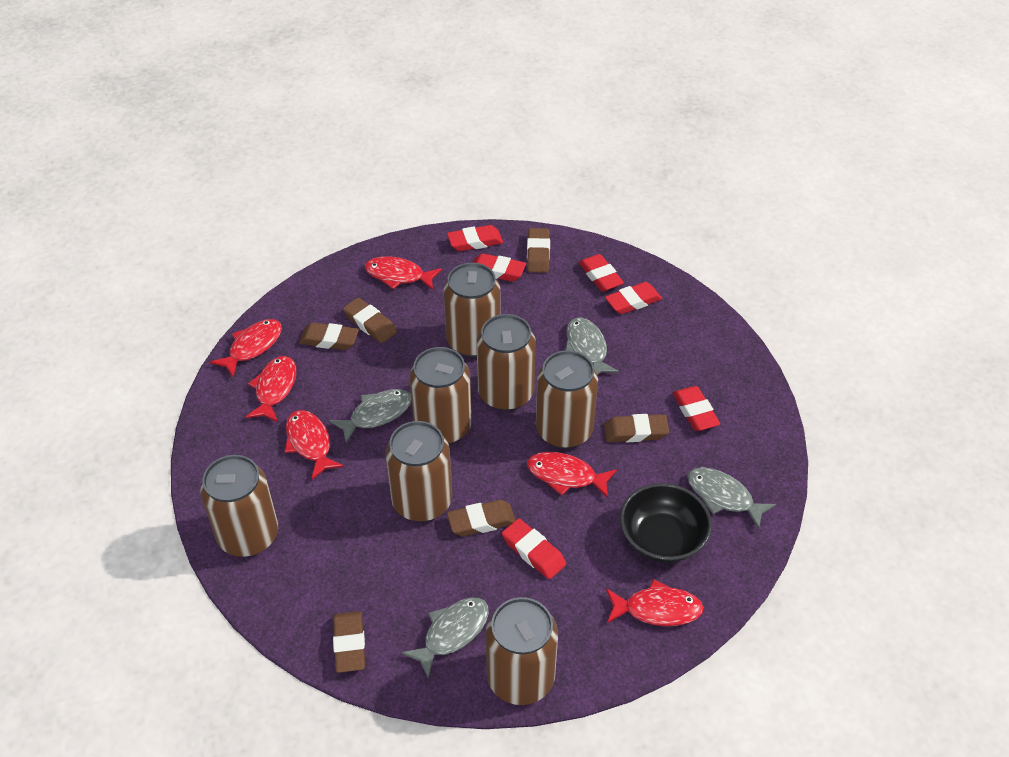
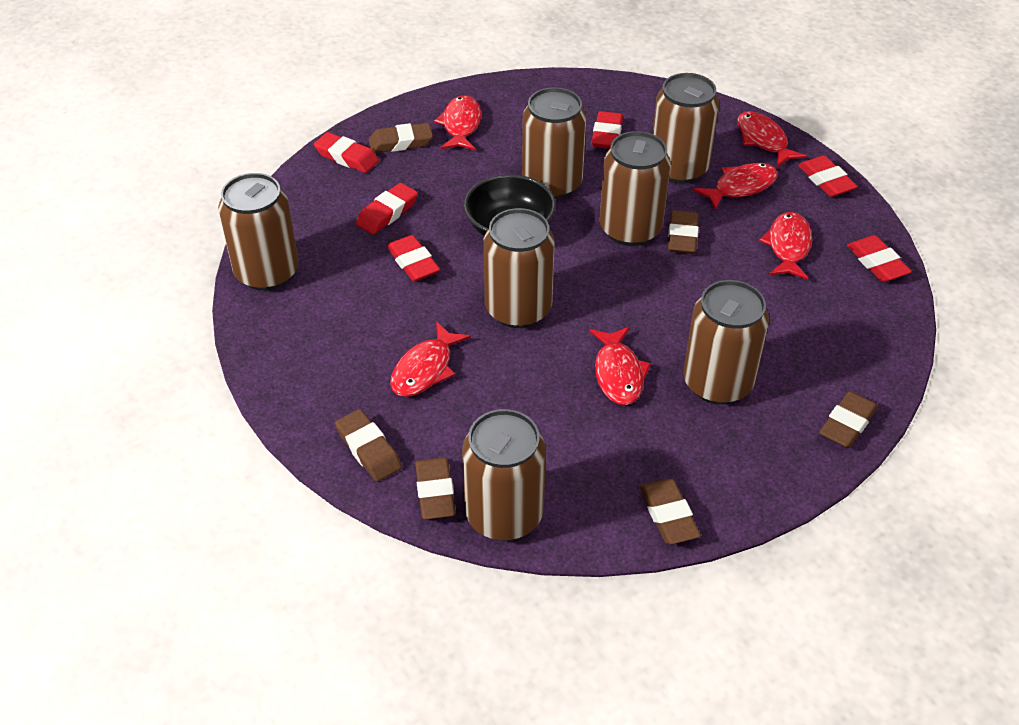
grey fish: 4 -> 0

